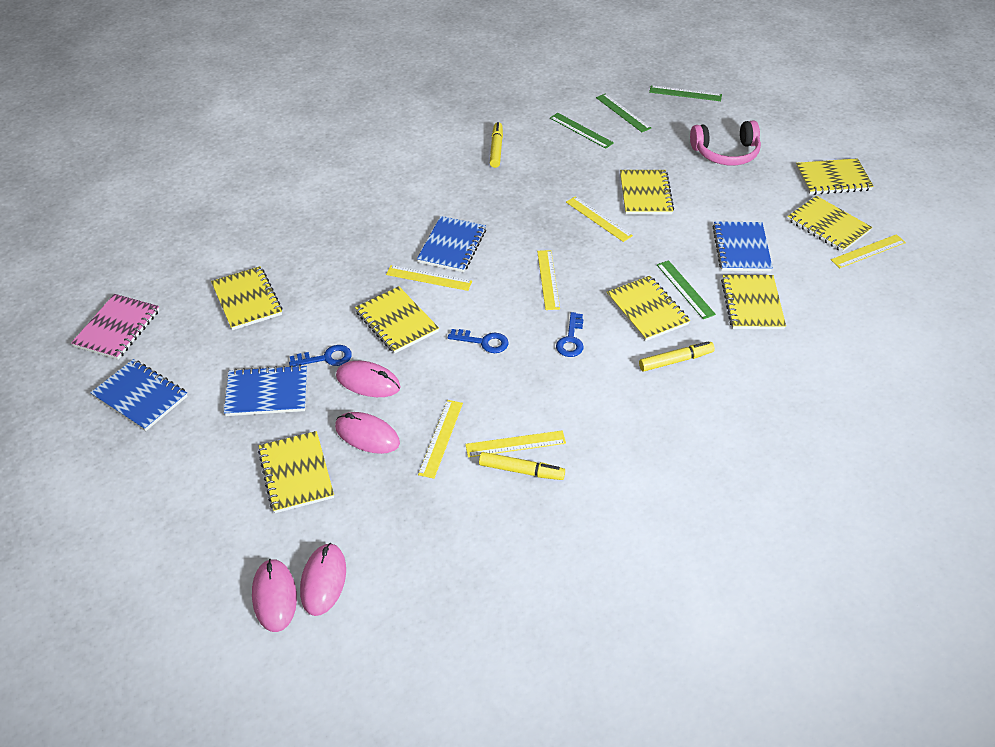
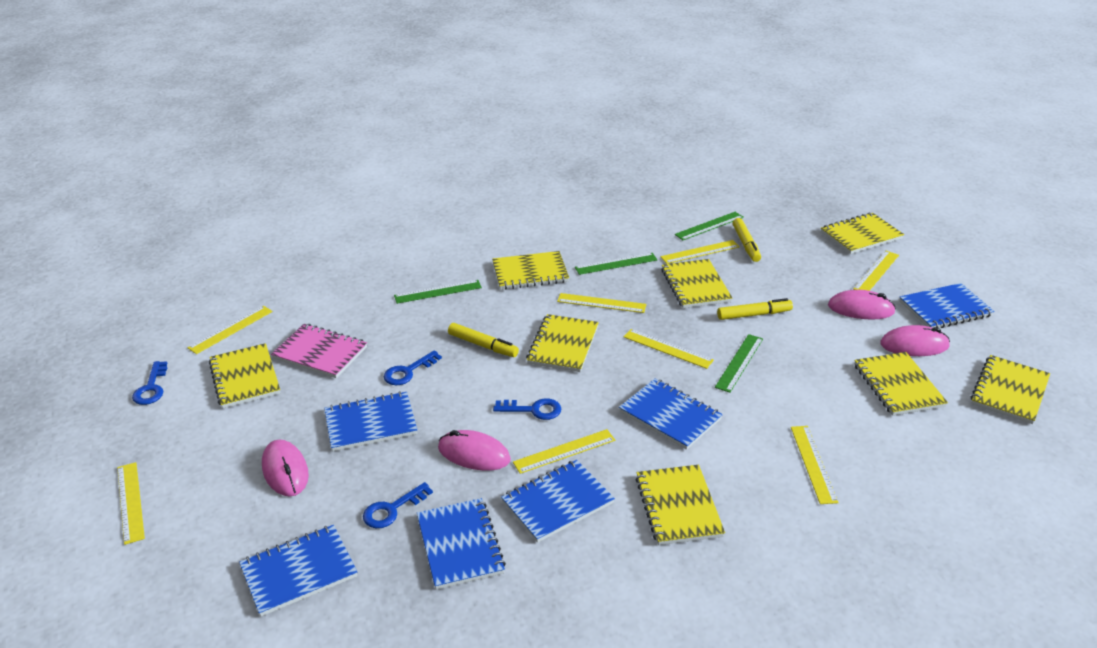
blue key: 3 -> 4
blue notebook: 4 -> 6
pink headphones: 1 -> 0
yellow ruler: 6 -> 8

